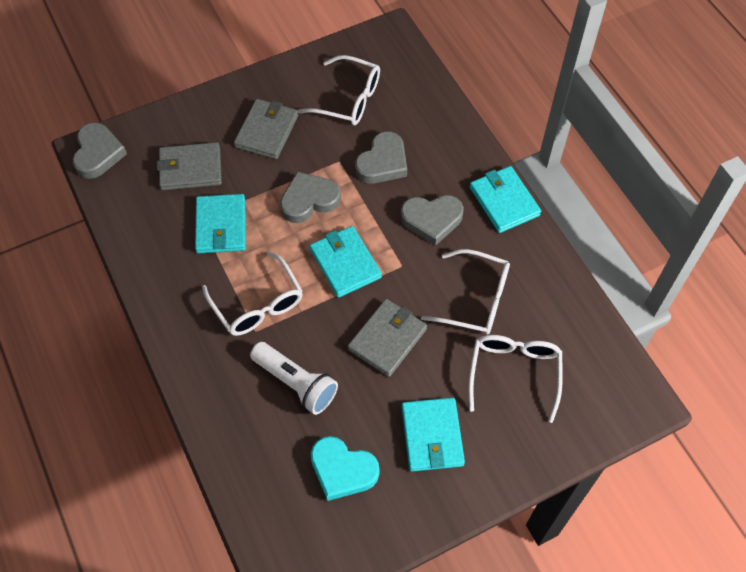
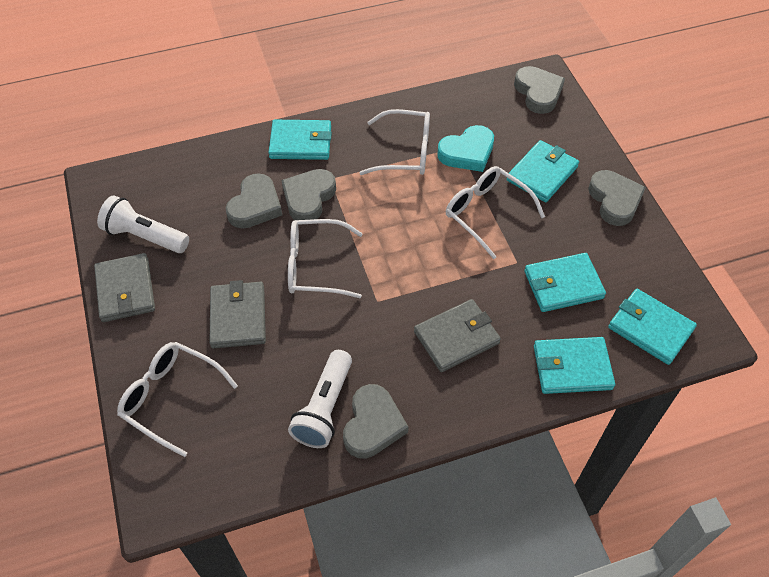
grey heart: 4 -> 5
turquoise wallet: 4 -> 5
white flashlight: 1 -> 2

